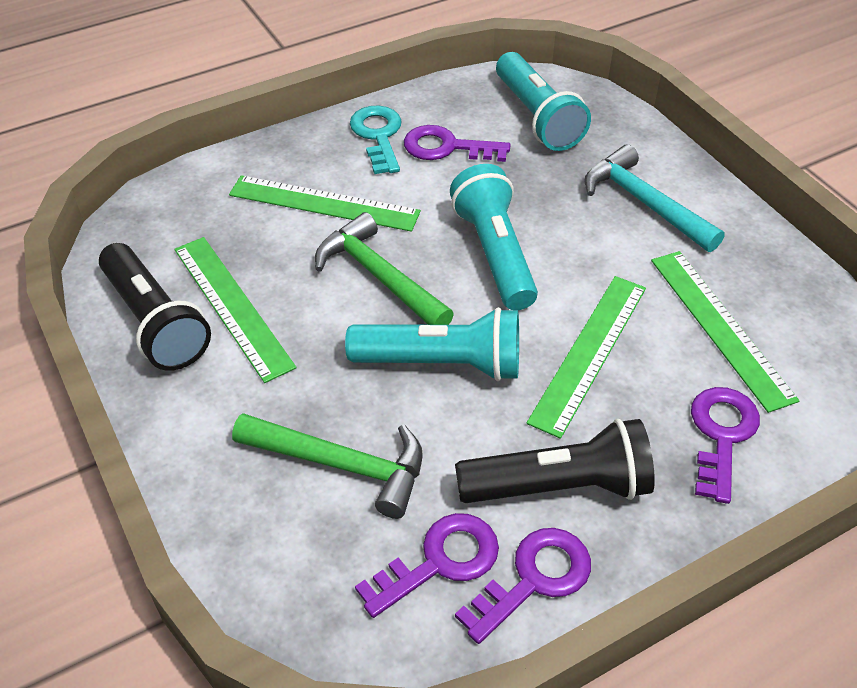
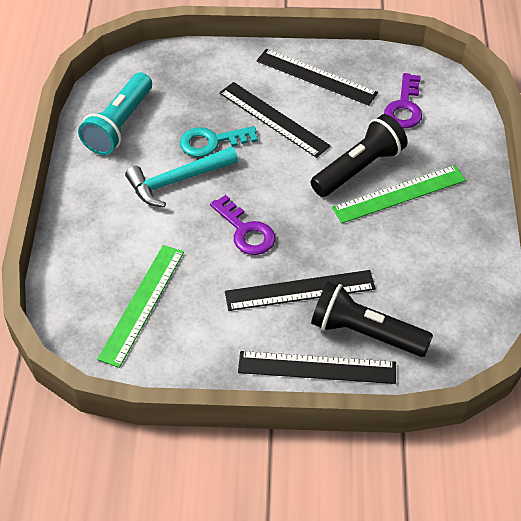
black ruler: 0 -> 4
green hammer: 2 -> 0
green ruler: 4 -> 2
purple key: 4 -> 2
turquoise flashlight: 3 -> 1

